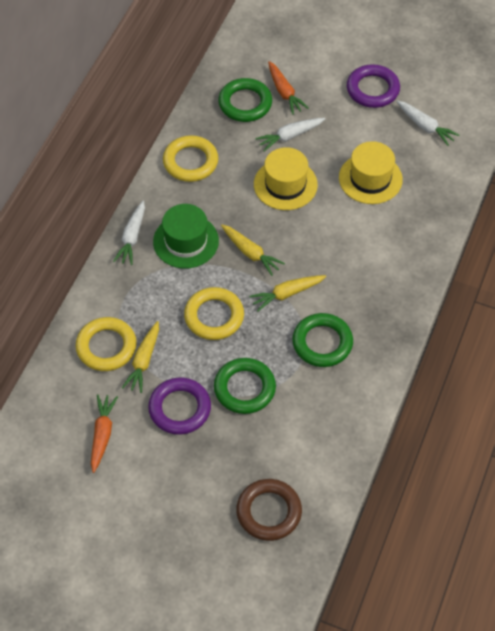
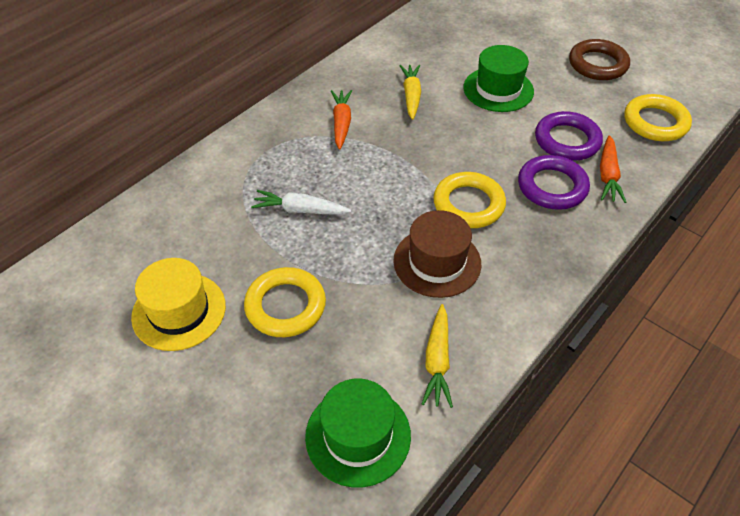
brown hat: 0 -> 1
green hat: 1 -> 2
green ring: 3 -> 0
white carrot: 3 -> 1
yellow carrot: 3 -> 2
yellow hat: 2 -> 1

